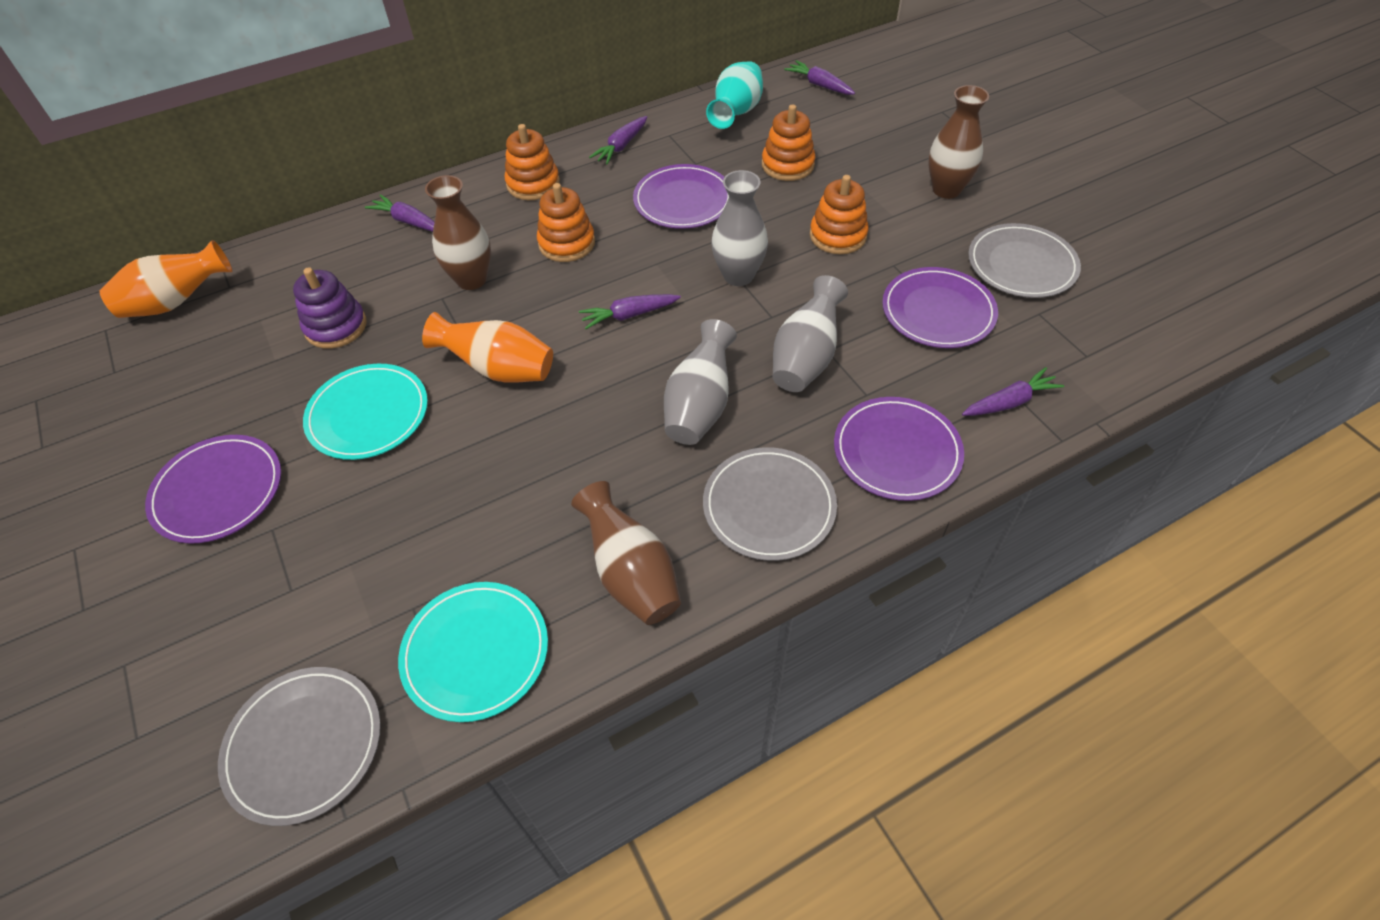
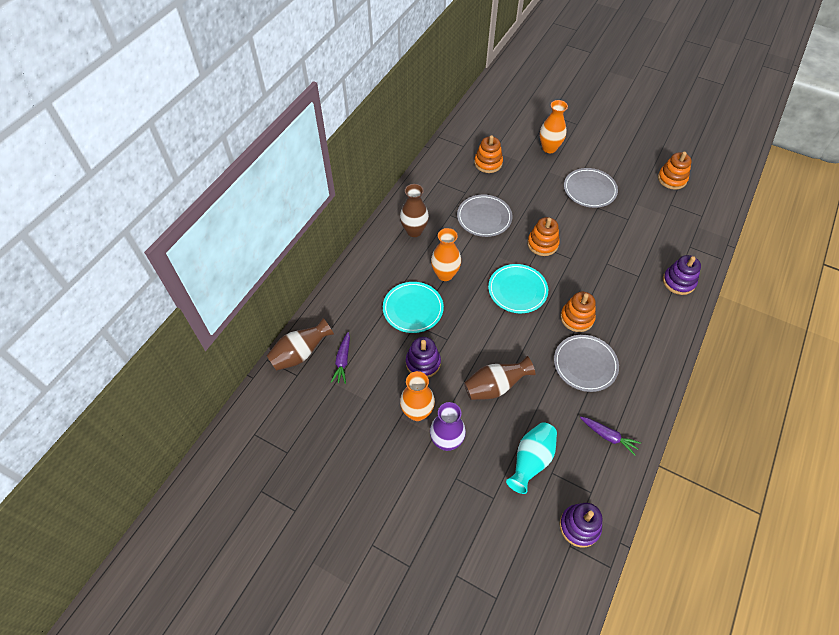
grey vase: 3 -> 0
orange vase: 2 -> 3
purple carrot: 5 -> 2
purple plate: 4 -> 0
purple stacking toy: 1 -> 3
purple vase: 0 -> 1

